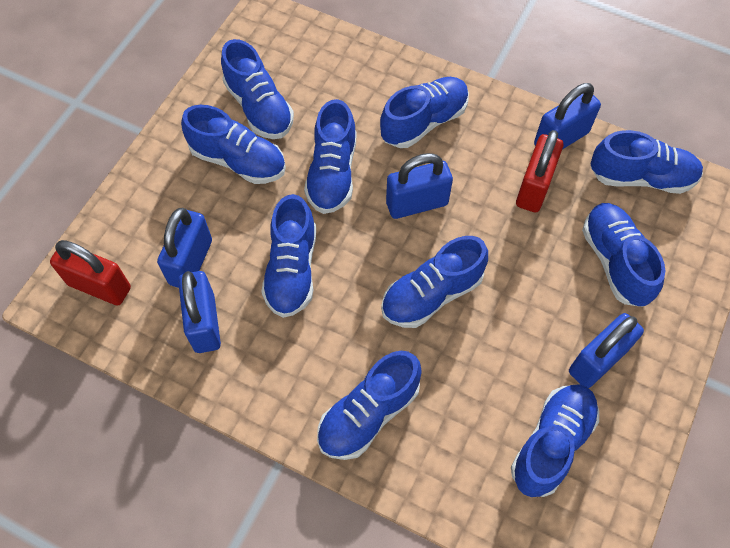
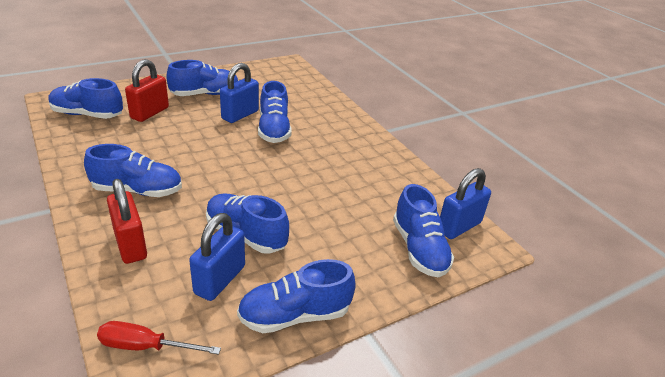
blue padlock: 5 -> 3
blue shoe: 10 -> 7
red screwdriver: 0 -> 1

